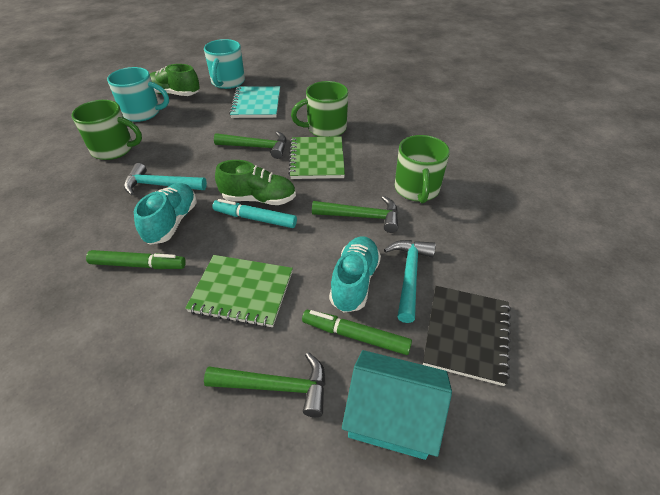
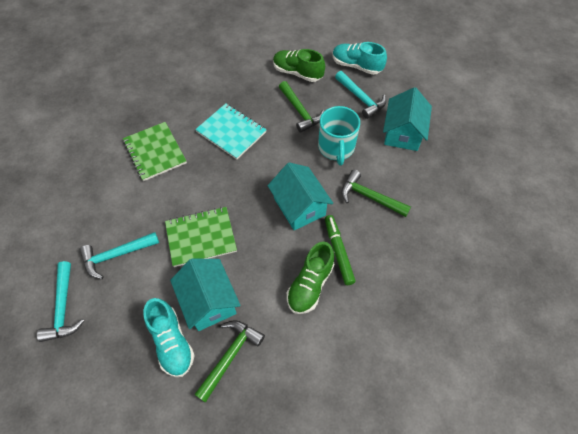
black notebook: 1 -> 0
green marker: 2 -> 1
green mug: 3 -> 0
turquoise hammer: 2 -> 3
turquoise house: 1 -> 3
turquoise marker: 1 -> 0
turquoise mug: 2 -> 1

